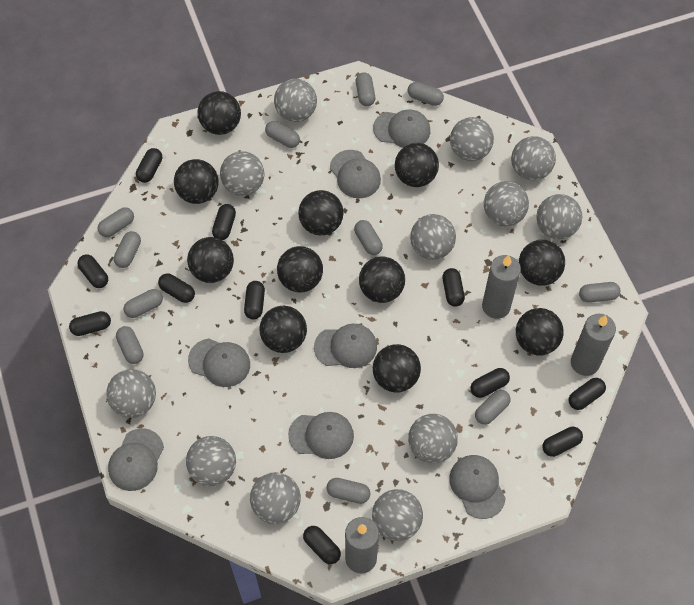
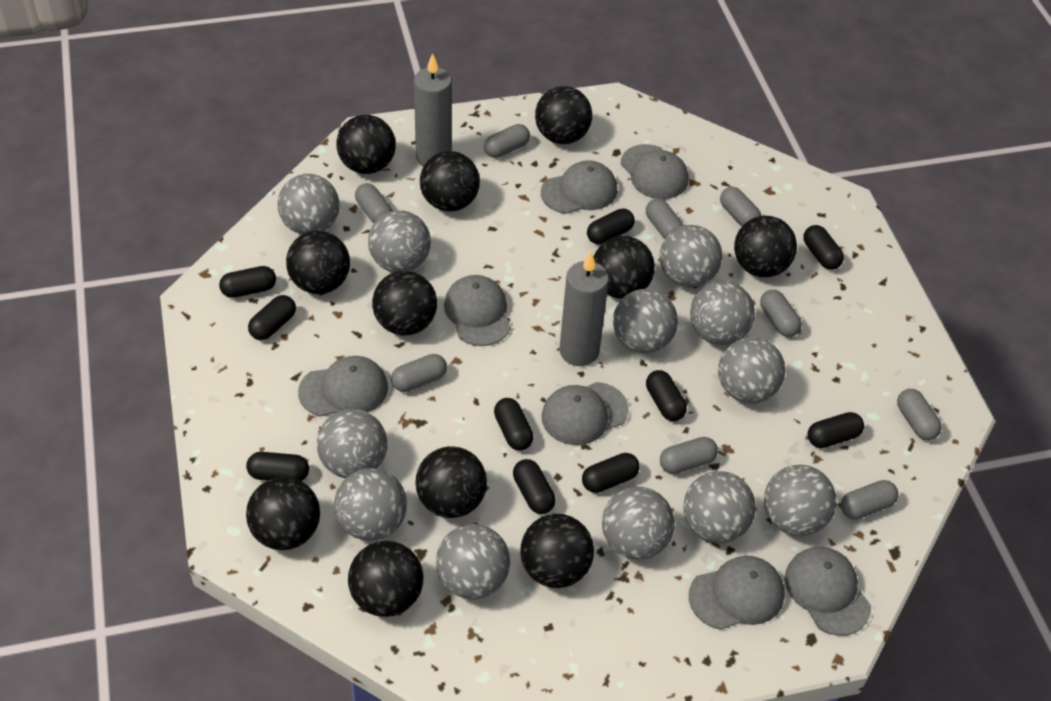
black capsule: 11 -> 10
grey candle: 3 -> 2
grey capsule: 11 -> 9

